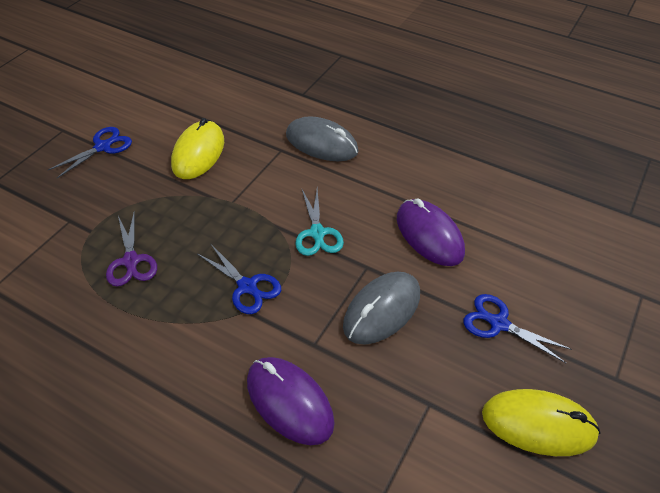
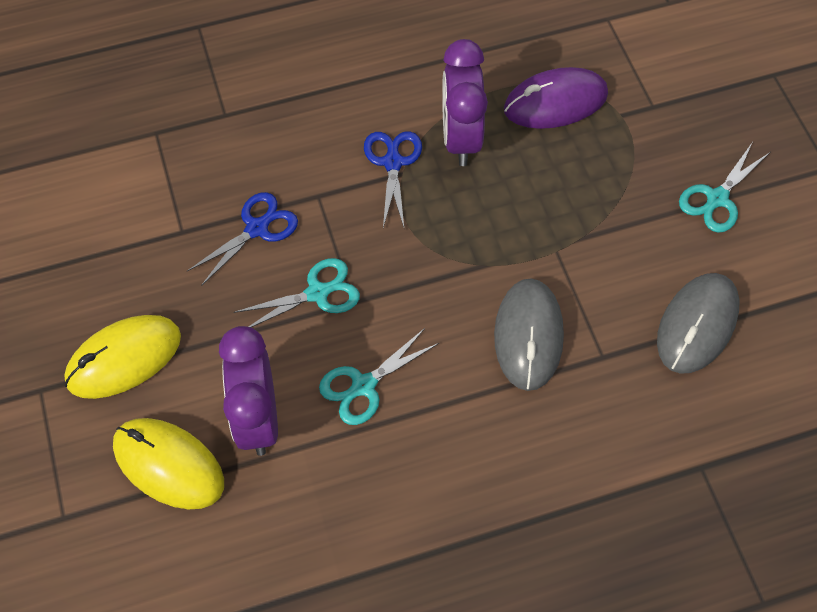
blue scissors: 3 -> 2
purple clock: 0 -> 2
purple mouse: 2 -> 1
purple scissors: 1 -> 0
turquoise scissors: 1 -> 3

